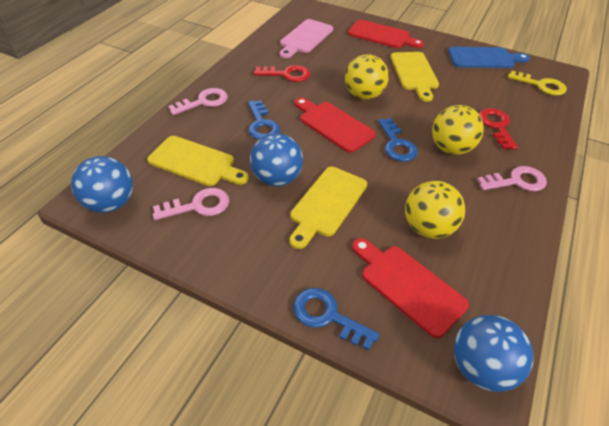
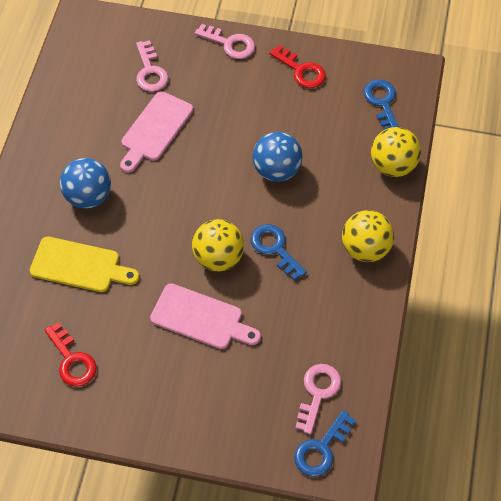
blue ball: 3 -> 2
blue cutting board: 1 -> 0
pink cutting board: 1 -> 2
red cutting board: 3 -> 0
yellow cutting board: 3 -> 1
yellow key: 1 -> 0

